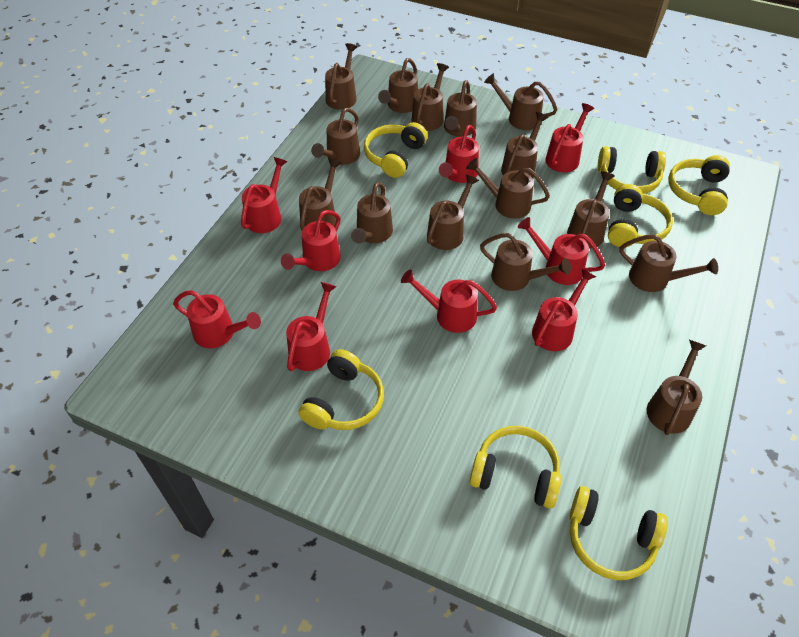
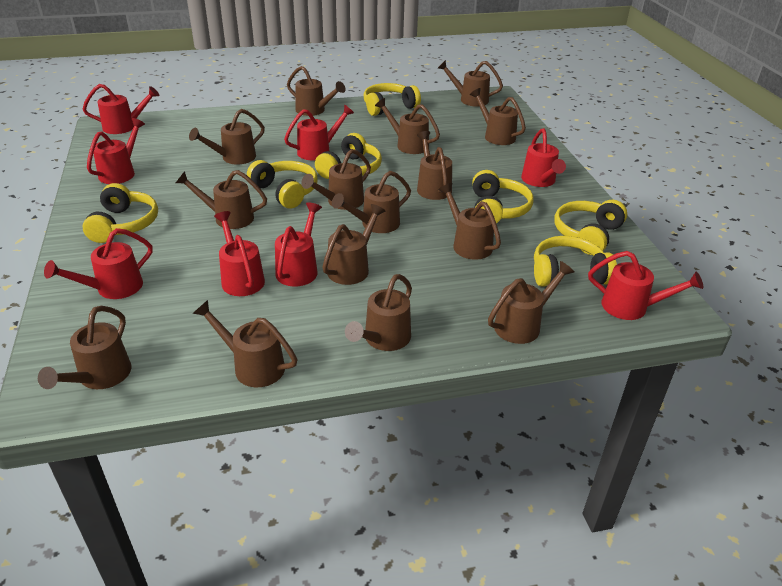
red watering can: 9 -> 8

